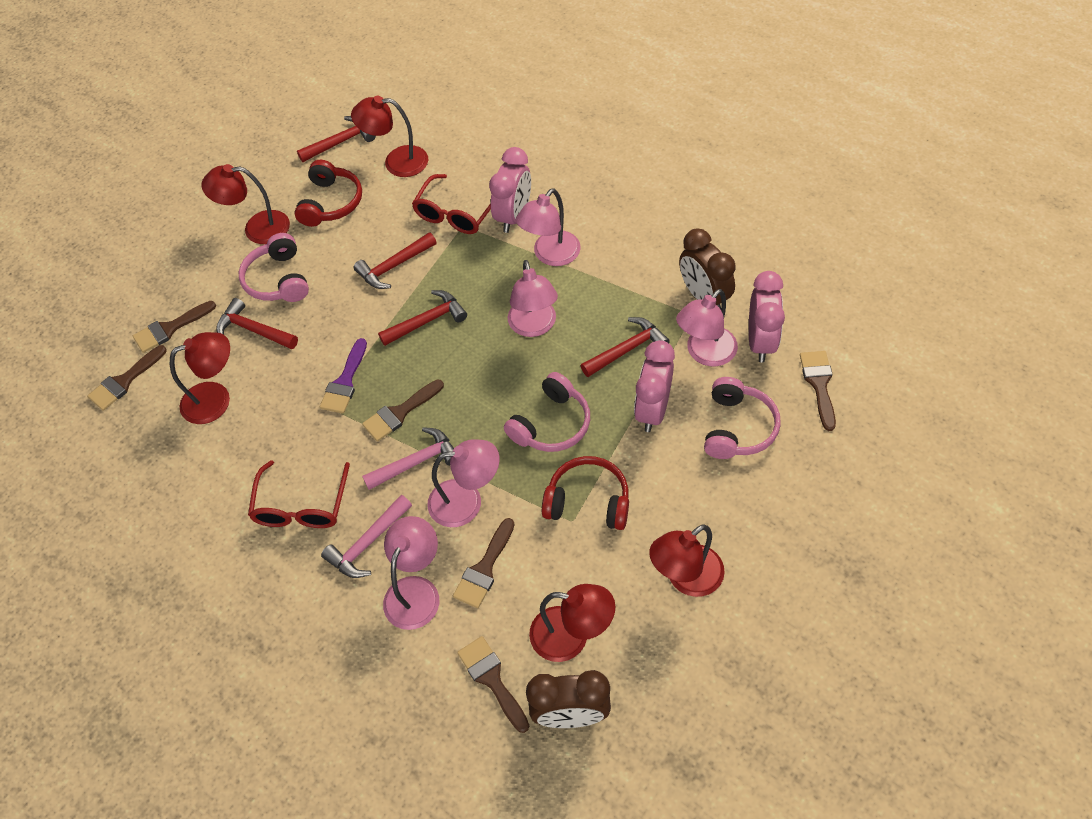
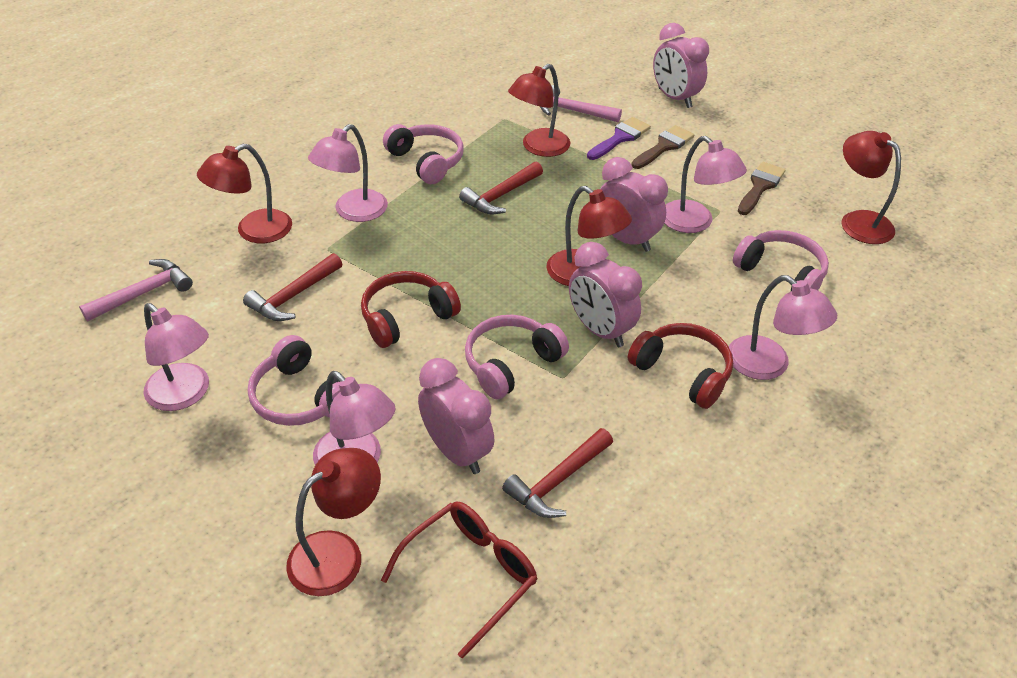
brown brush: 6 -> 2
brown clock: 2 -> 0
pink clock: 3 -> 4
pink headphones: 3 -> 4
red glasses: 2 -> 1
red hammer: 5 -> 3

